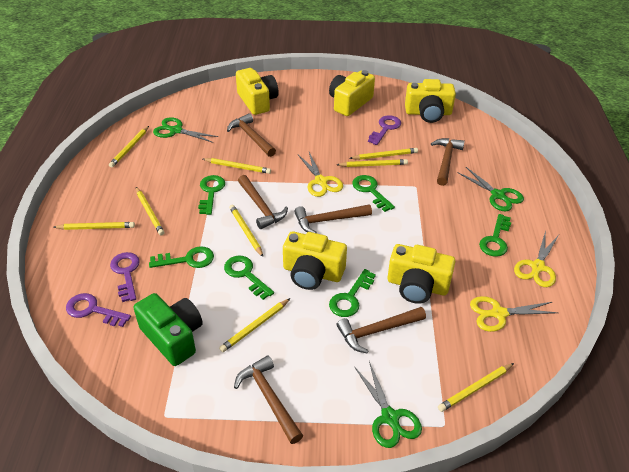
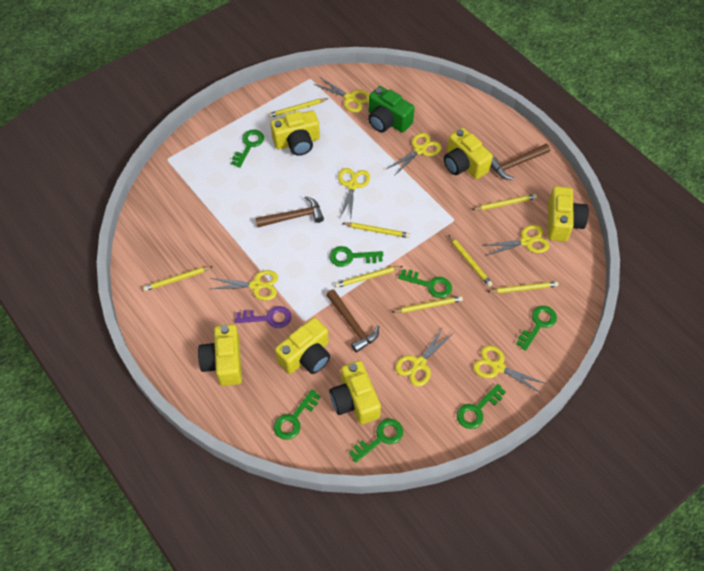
brown hammer: 6 -> 3
green key: 6 -> 7
green scissors: 3 -> 0
purple key: 3 -> 1
yellow camera: 5 -> 6
yellow pencil: 9 -> 8
yellow scissors: 3 -> 7

